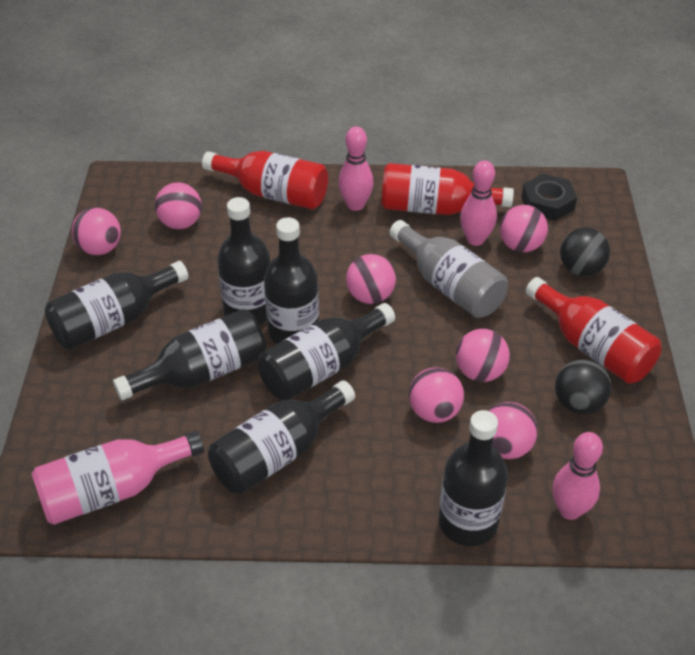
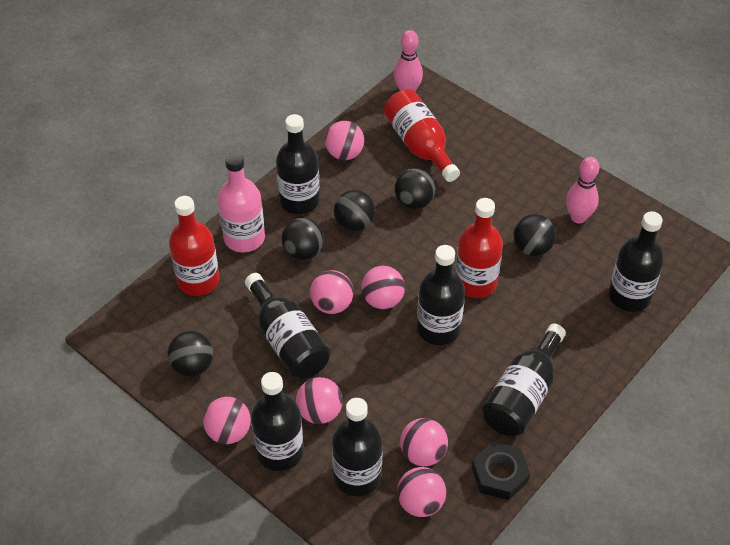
black ball: 2 -> 5
grey bottle: 1 -> 0
pink bowling pin: 3 -> 2

